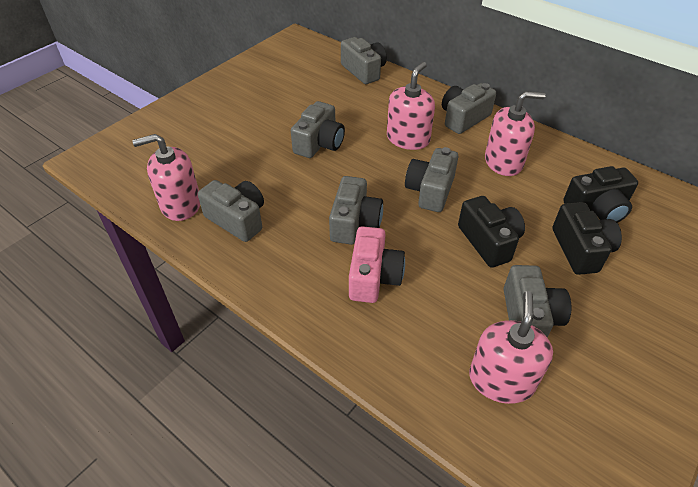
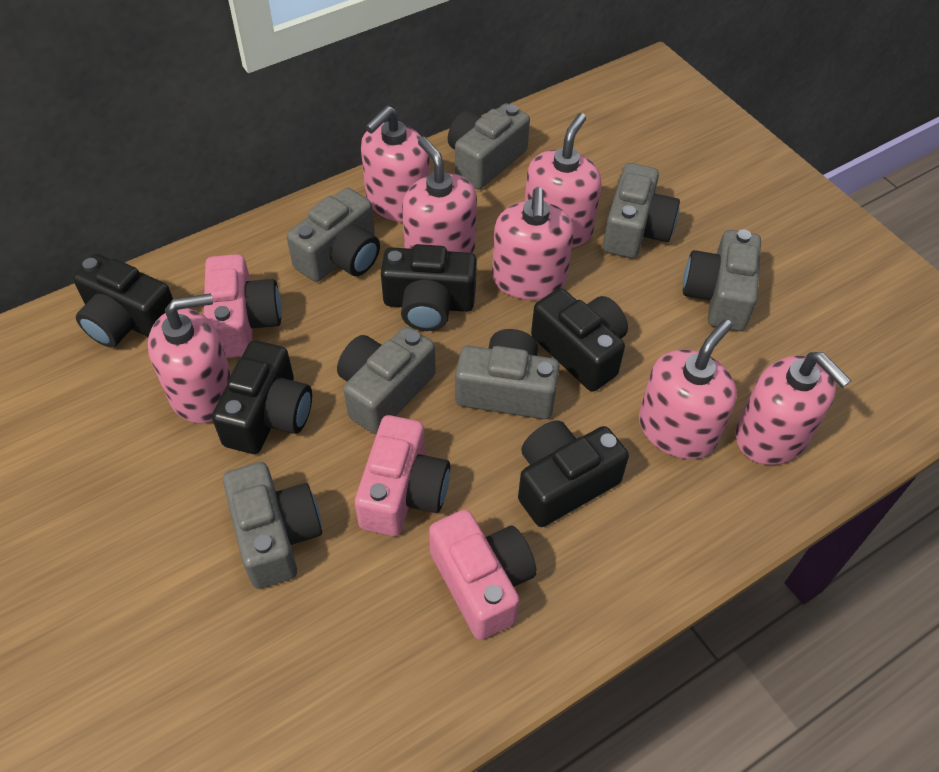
black camera: 3 -> 5
pink camera: 1 -> 3
pink soap dispenser: 4 -> 7

